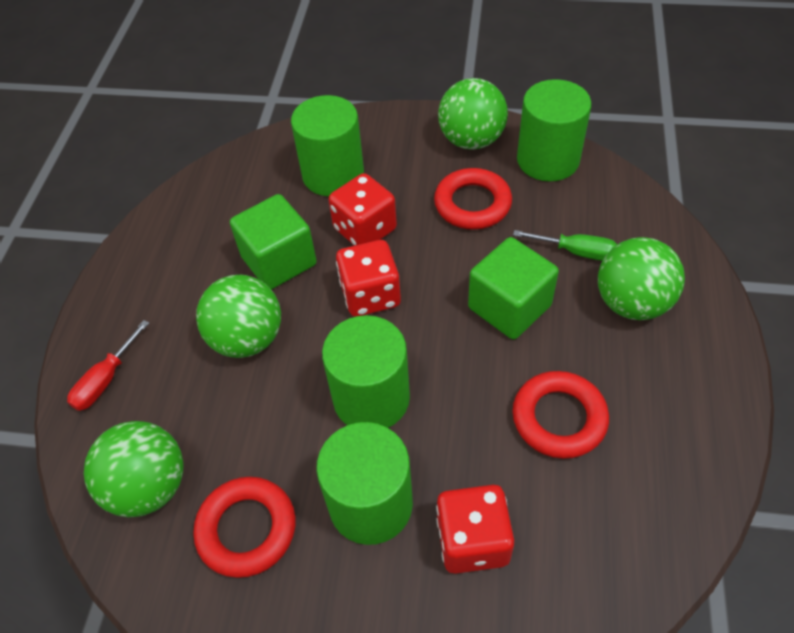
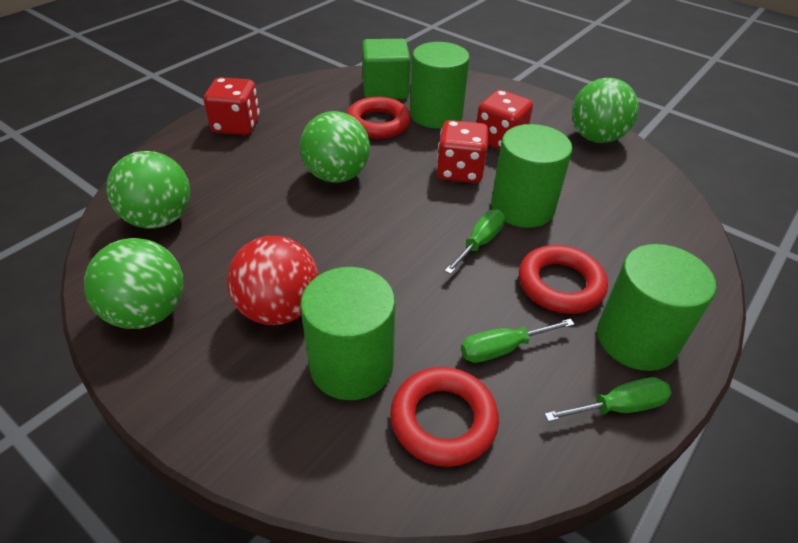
green cube: 2 -> 1
green screwdriver: 1 -> 3
red ball: 0 -> 1
red screwdriver: 1 -> 0

